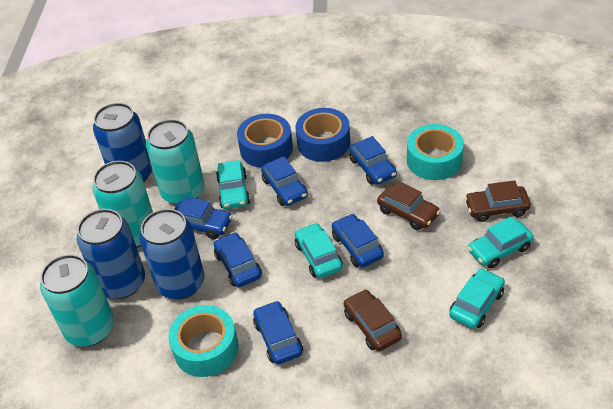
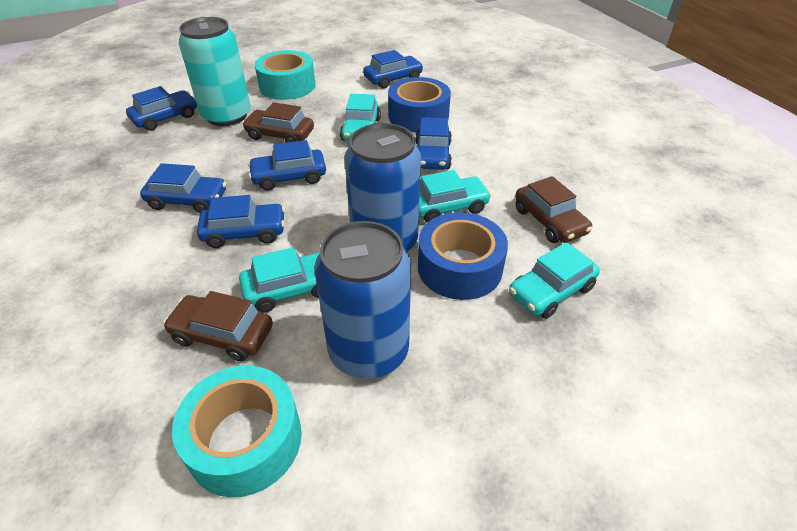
blue can: 3 -> 2
turquoise can: 3 -> 1

